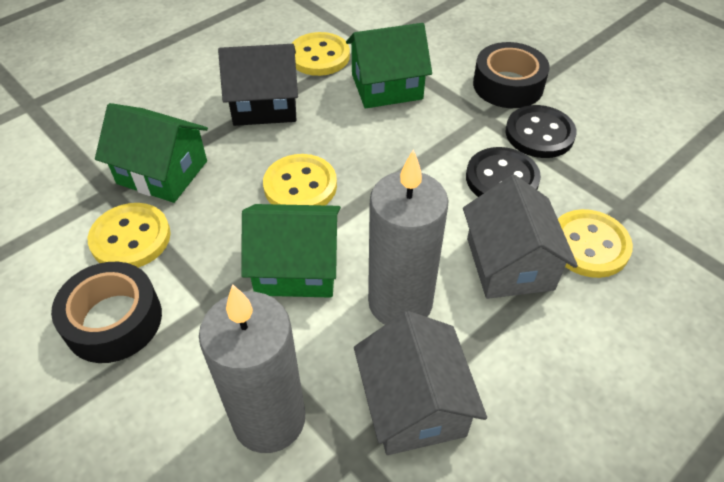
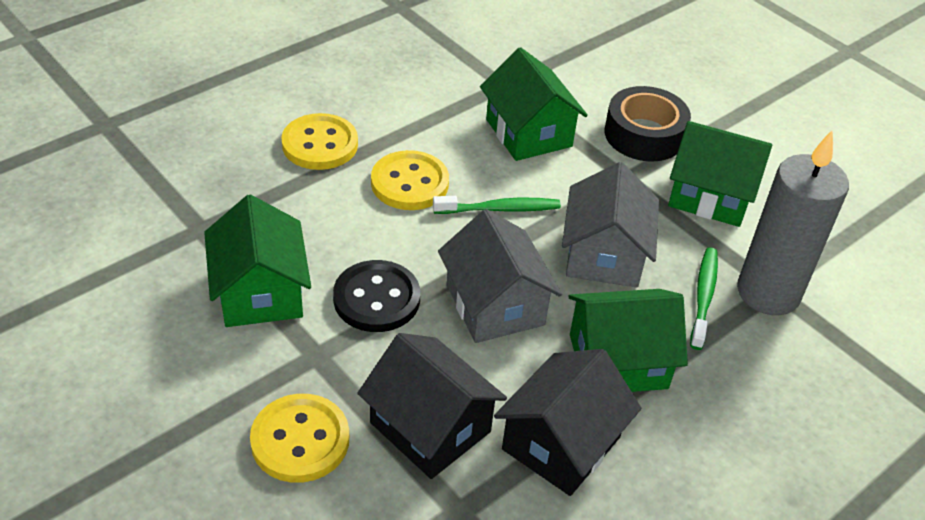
black button: 2 -> 1
black house: 1 -> 2
black tape: 2 -> 1
green house: 3 -> 4
green toothbrush: 0 -> 2
grey candle: 2 -> 1
yellow button: 4 -> 3

